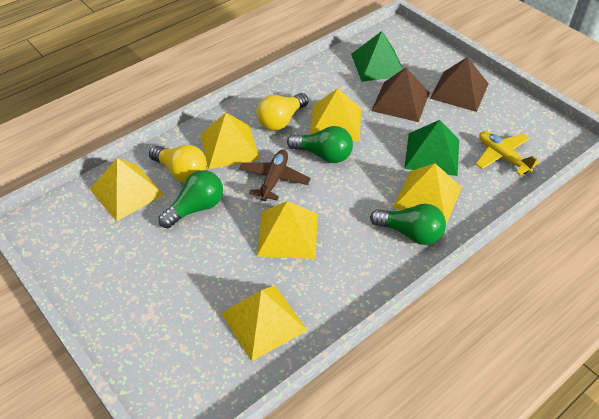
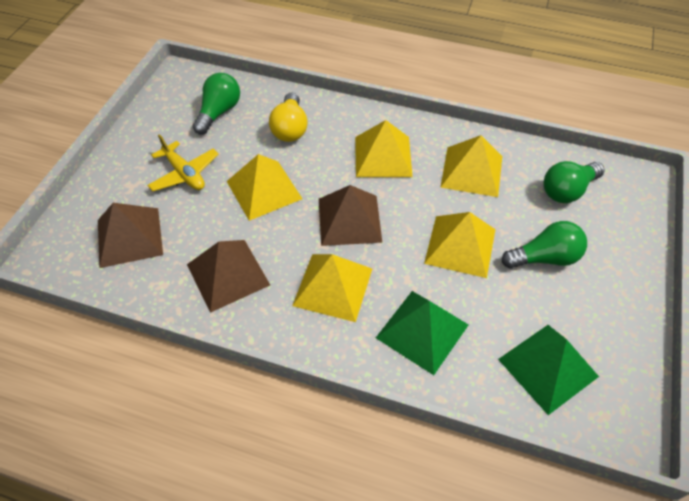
brown plane: 1 -> 0
brown pyramid: 2 -> 3
yellow light bulb: 2 -> 1
yellow pyramid: 6 -> 5

